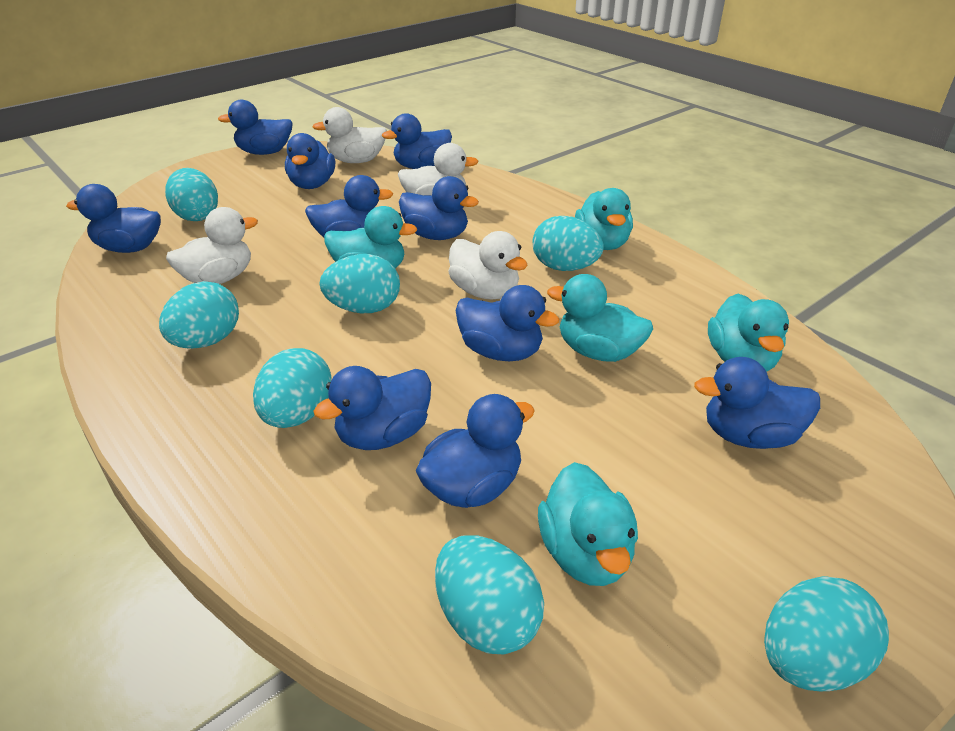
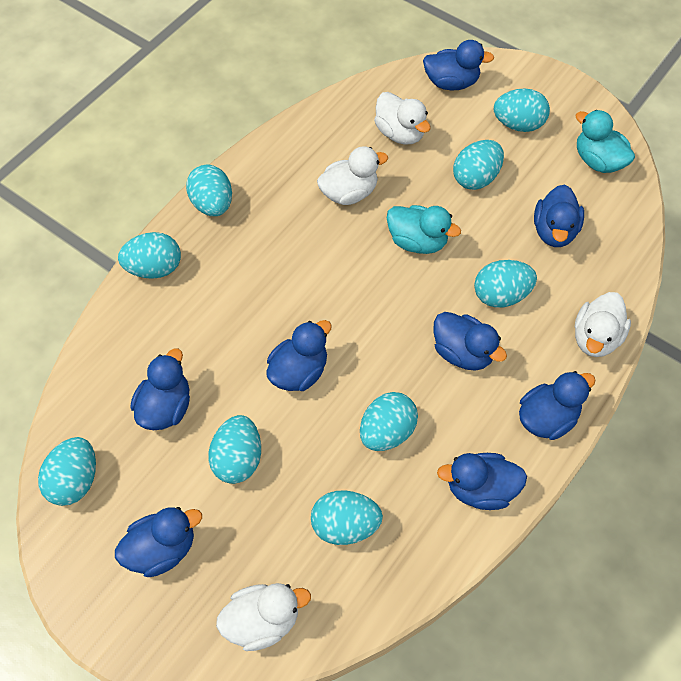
blue duck: 10 -> 8
turquoise duck: 5 -> 2
turquoise egg: 7 -> 9

